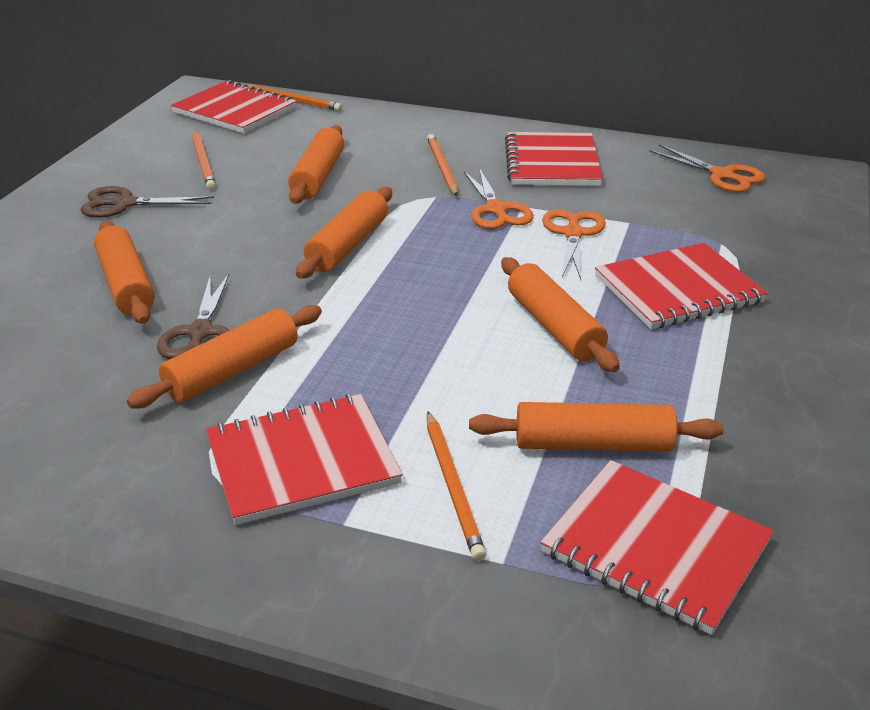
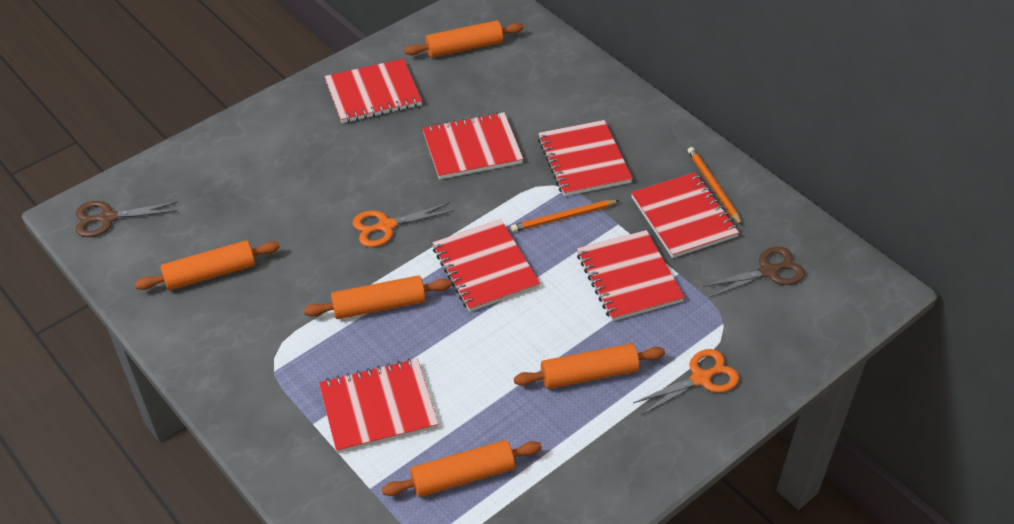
orange pencil: 4 -> 2
orange rolling pin: 6 -> 5
orange scissors: 3 -> 2
red notebook: 5 -> 7

